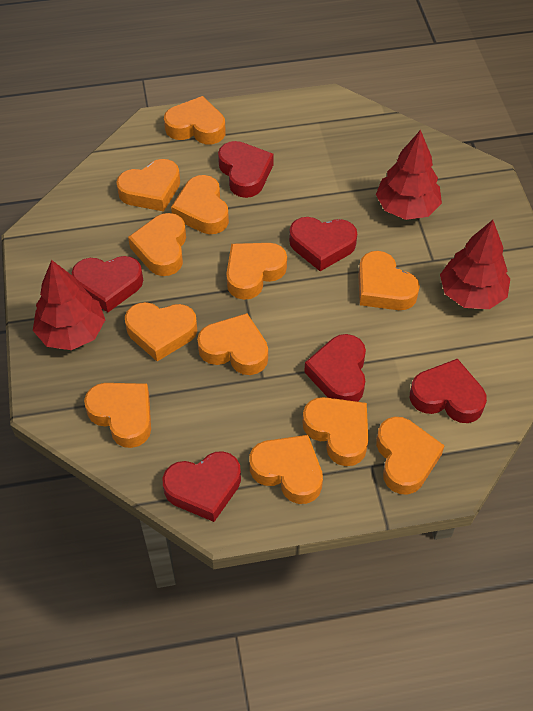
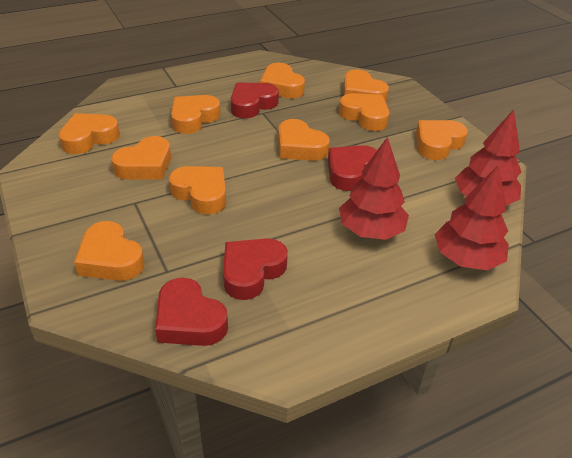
orange heart: 12 -> 10
red heart: 6 -> 4

